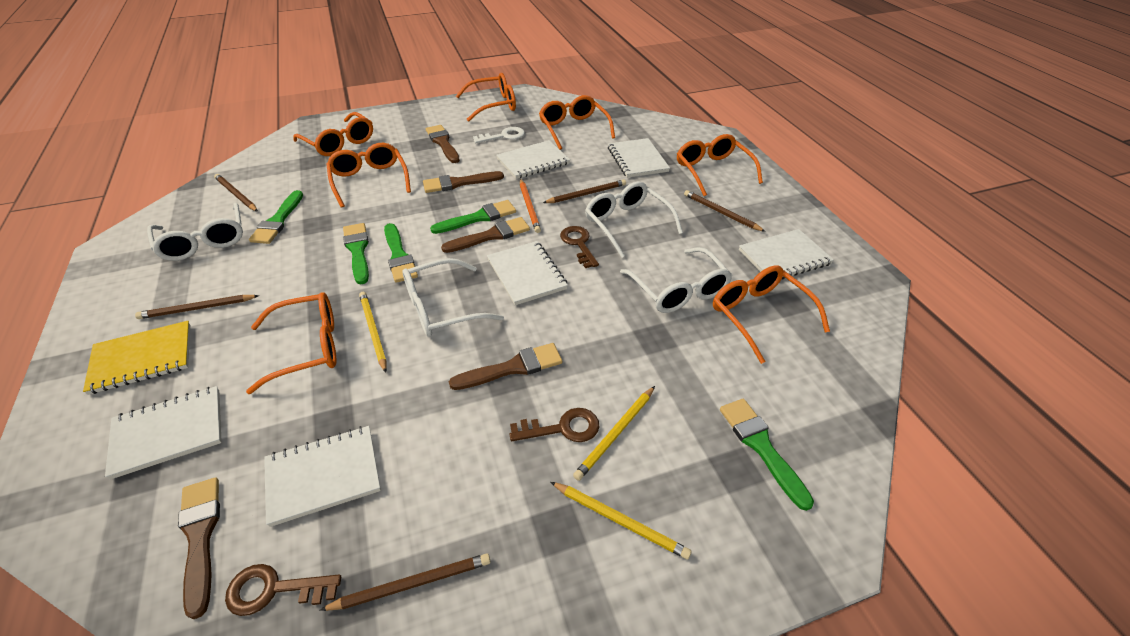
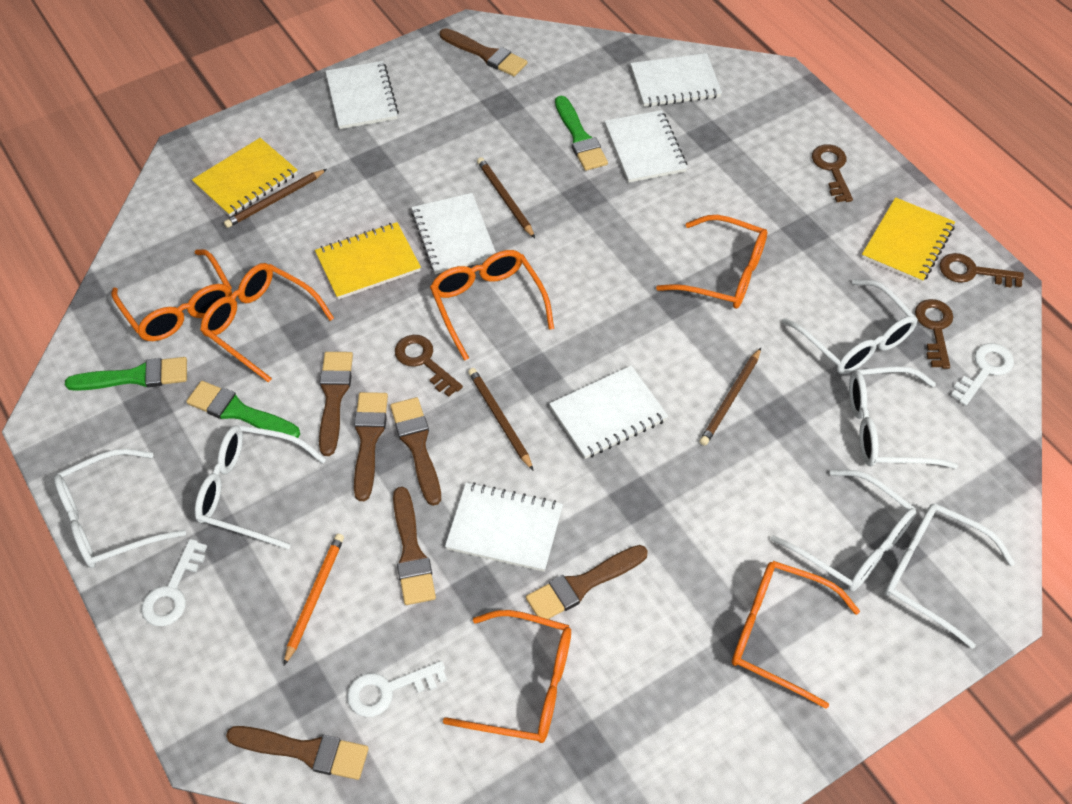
brown brush: 5 -> 7
brown key: 3 -> 4
brown pencil: 5 -> 4
green brush: 5 -> 3
orange glasses: 7 -> 6
white glasses: 4 -> 6
white key: 1 -> 3
yellow notebook: 1 -> 3
yellow pencil: 3 -> 0

